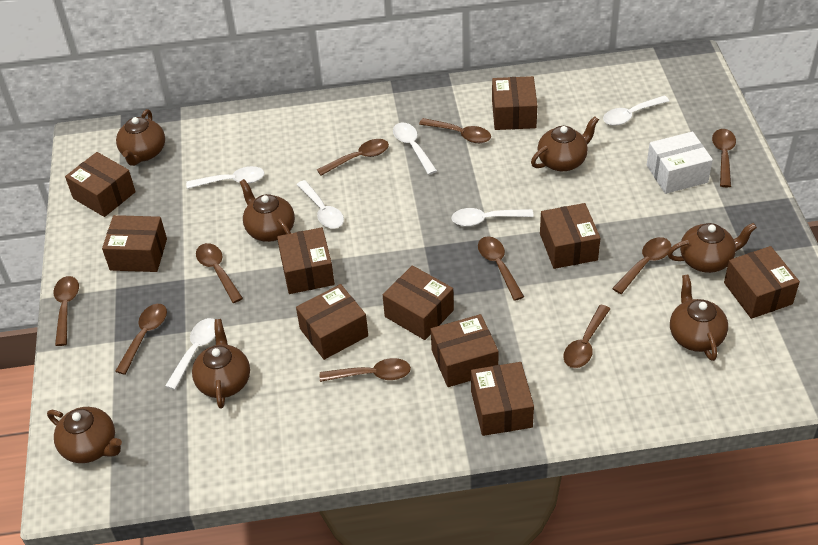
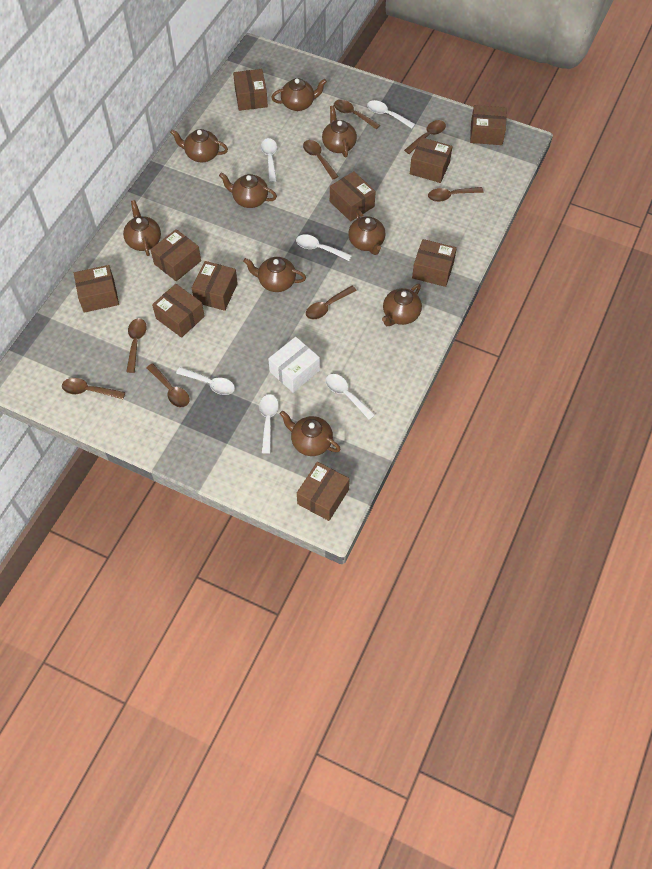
brown spoon: 10 -> 8
brown teapot: 7 -> 9

